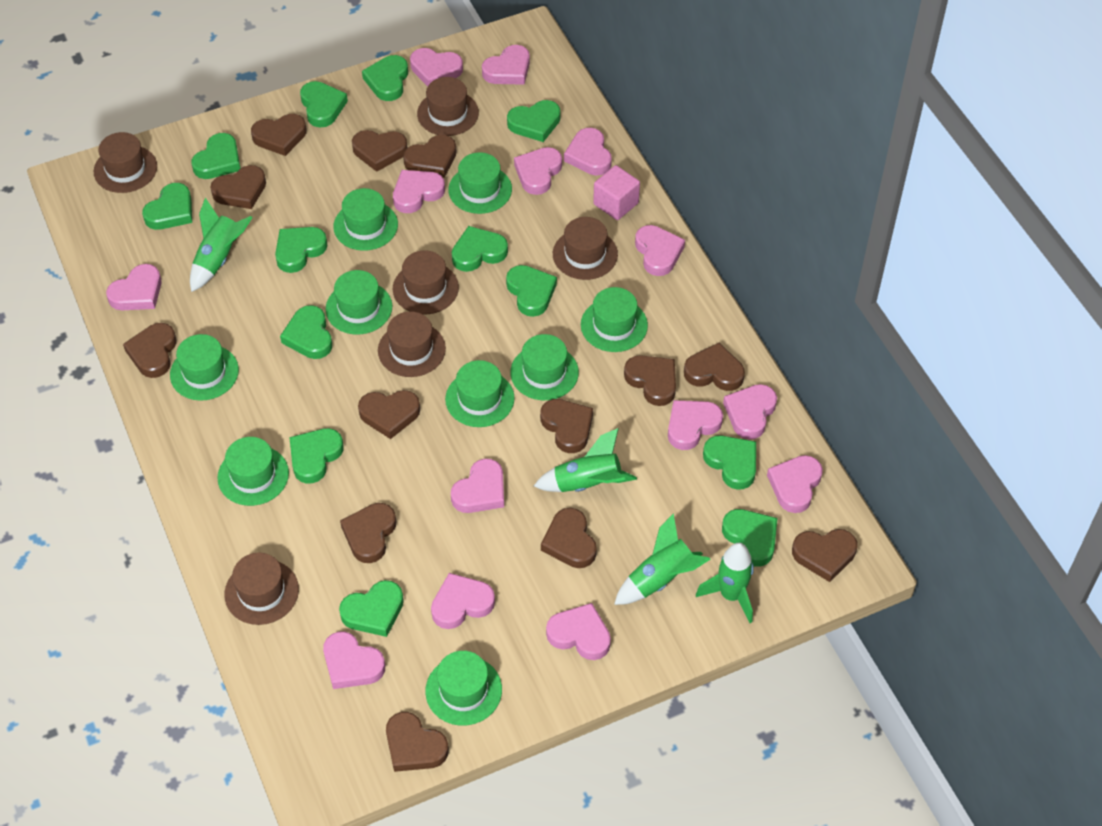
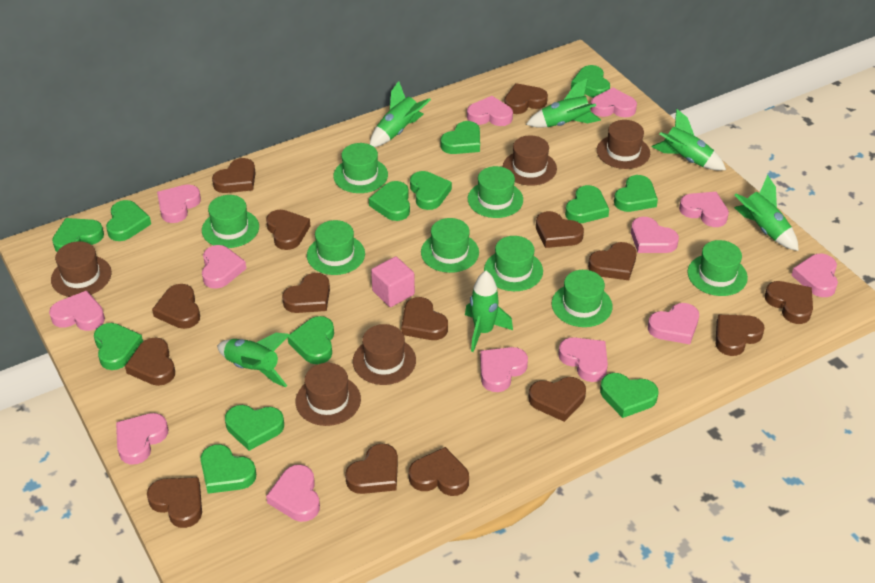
brown hat: 6 -> 5
brown heart: 13 -> 15
green hat: 9 -> 8
green rocket: 4 -> 6
pink heart: 14 -> 13

